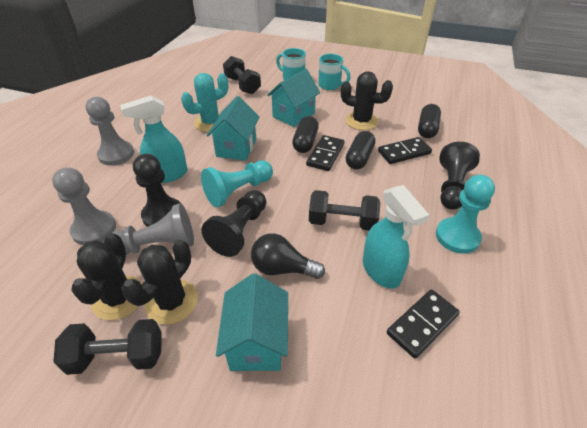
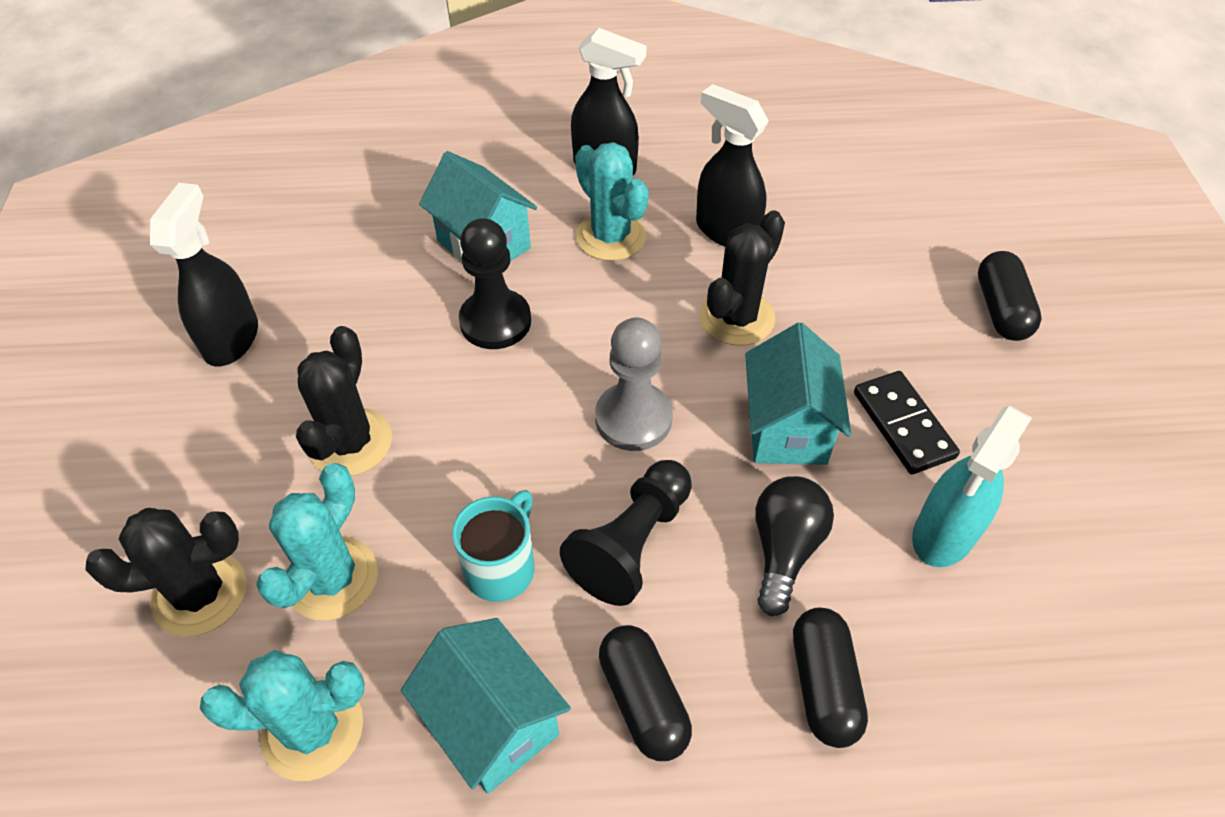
black domino: 3 -> 1
black dumbbell: 3 -> 0
black pawn: 3 -> 2
black spray bottle: 0 -> 3
grey pawn: 3 -> 1
turquoise cactus: 1 -> 3
turquoise mug: 2 -> 1
turquoise pawn: 2 -> 0
turquoise spray bottle: 2 -> 1

